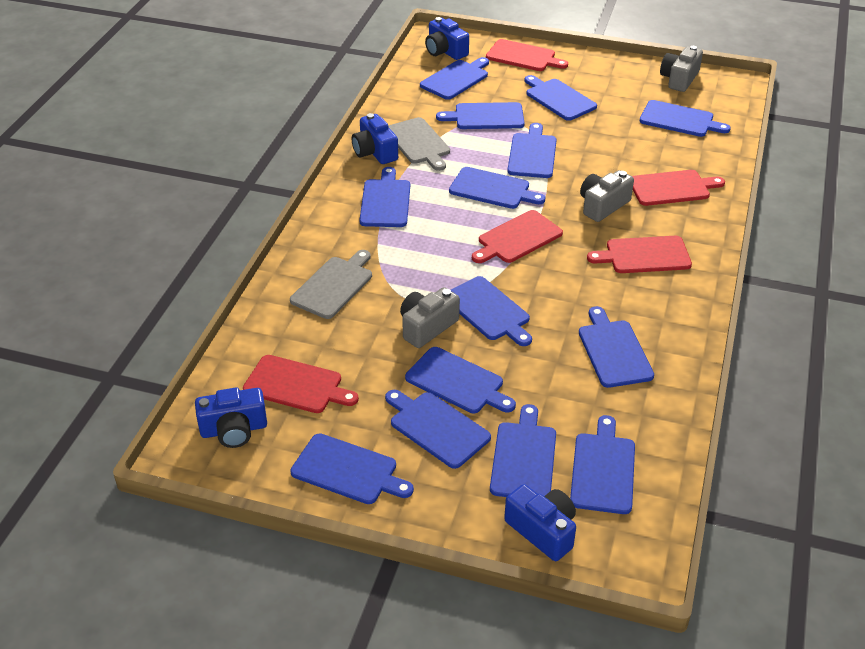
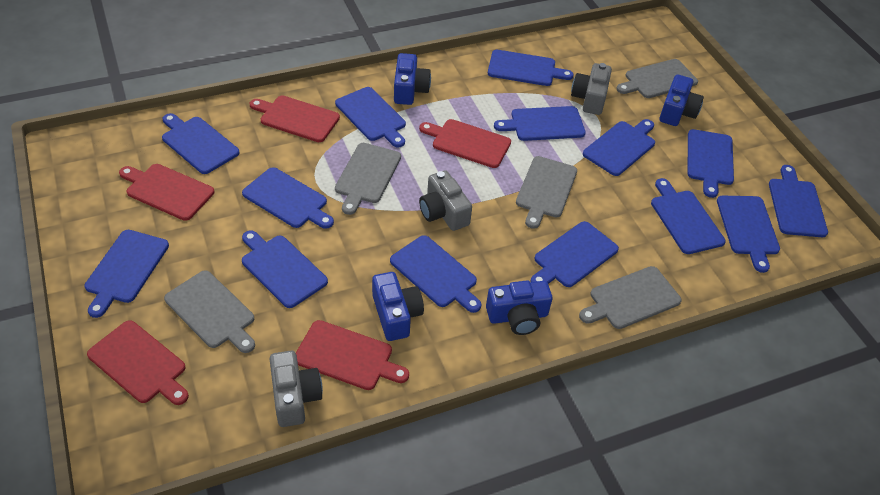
grey cutting board: 2 -> 5

